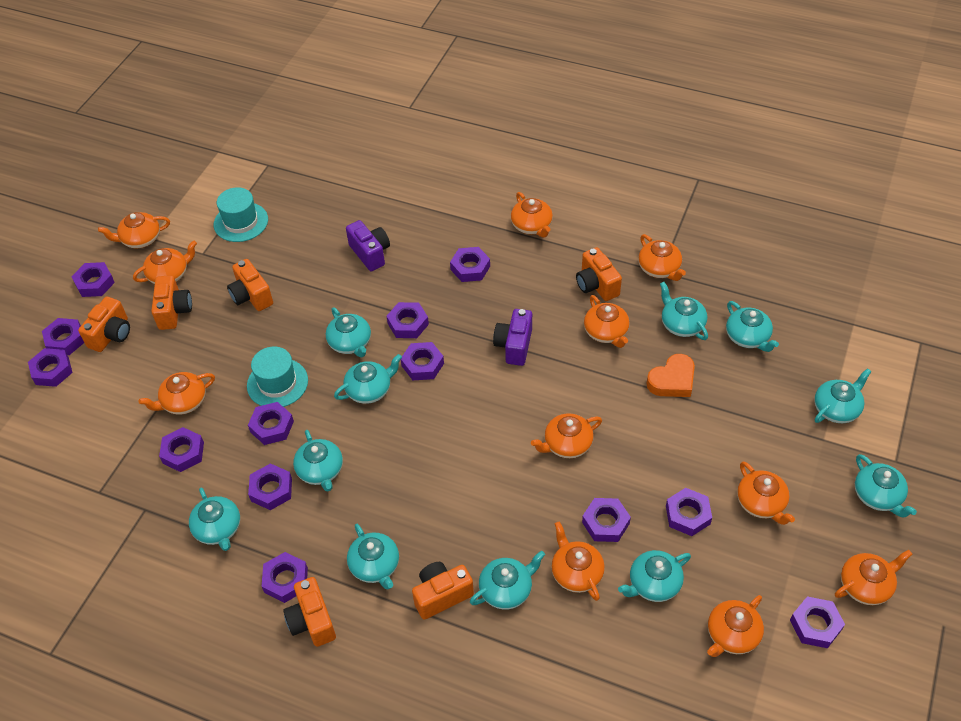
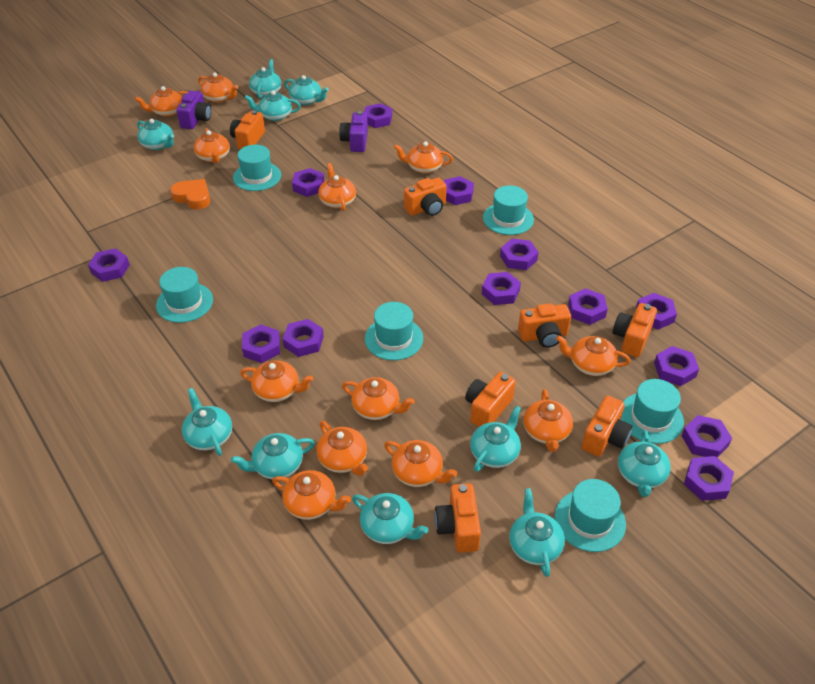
orange camera: 6 -> 7
orange teapot: 11 -> 12
turquoise hat: 2 -> 6
turquoise teapot: 11 -> 10

